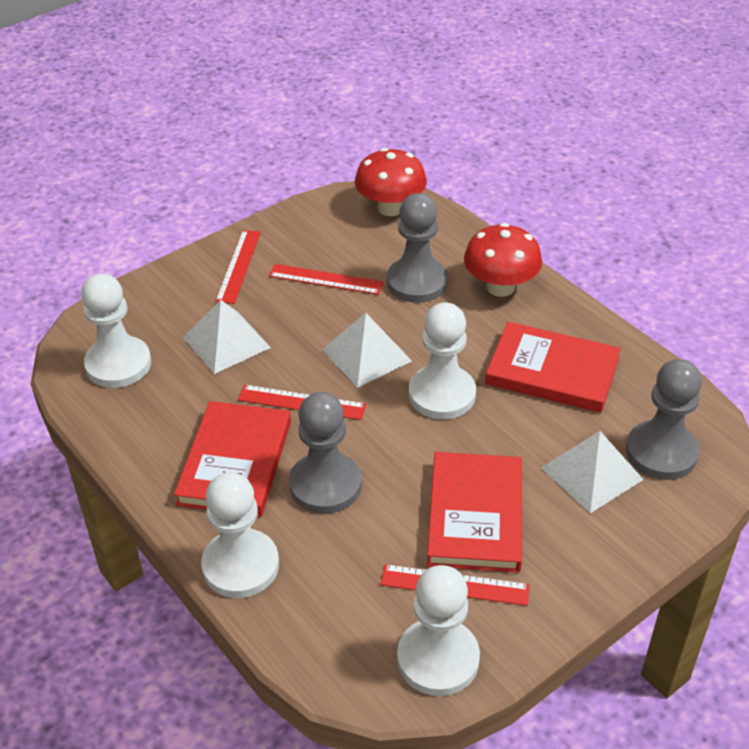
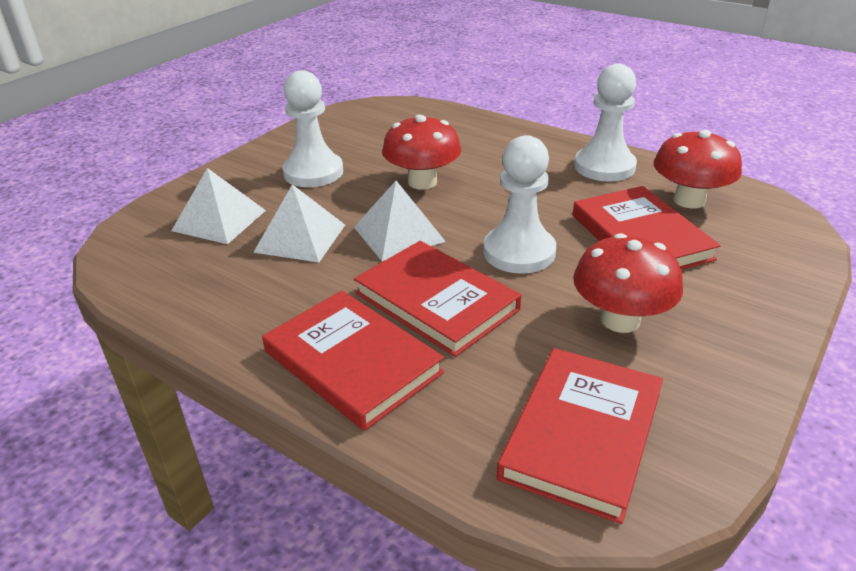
grey pawn: 3 -> 0
red book: 3 -> 4
red mushroom: 2 -> 3
red ruler: 4 -> 0
white pawn: 4 -> 3

